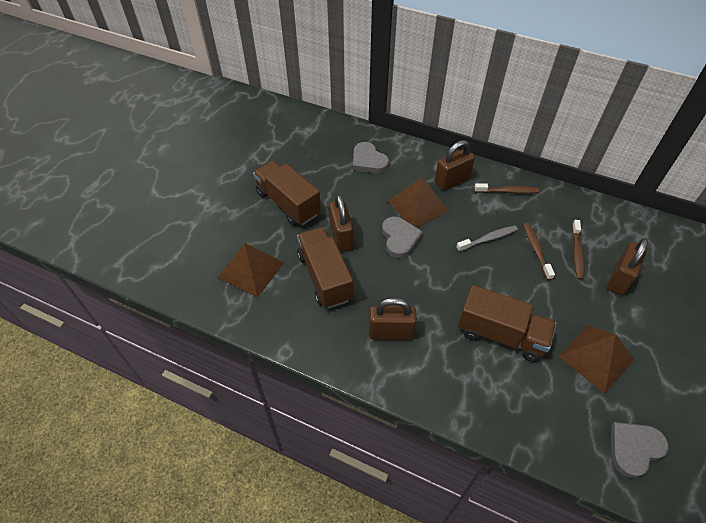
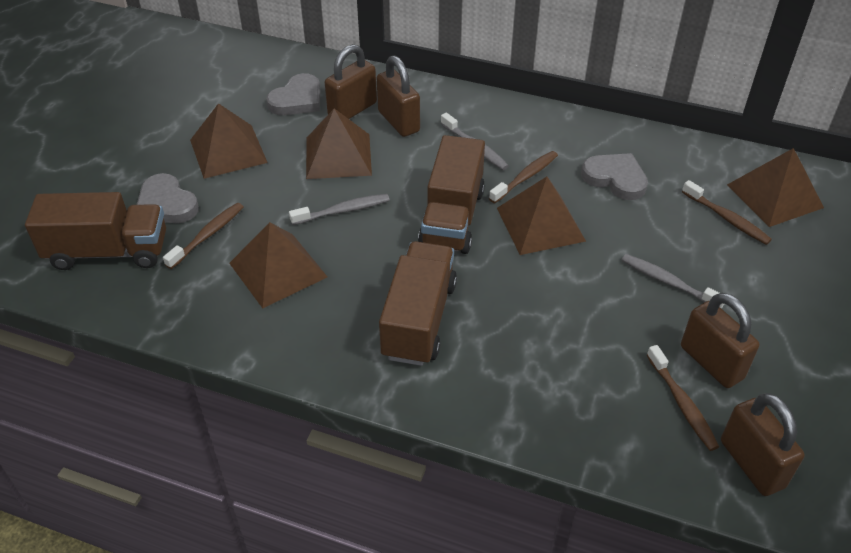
brown pyramid: 3 -> 5
brown toothbrush: 3 -> 4
grey toothbrush: 1 -> 3

